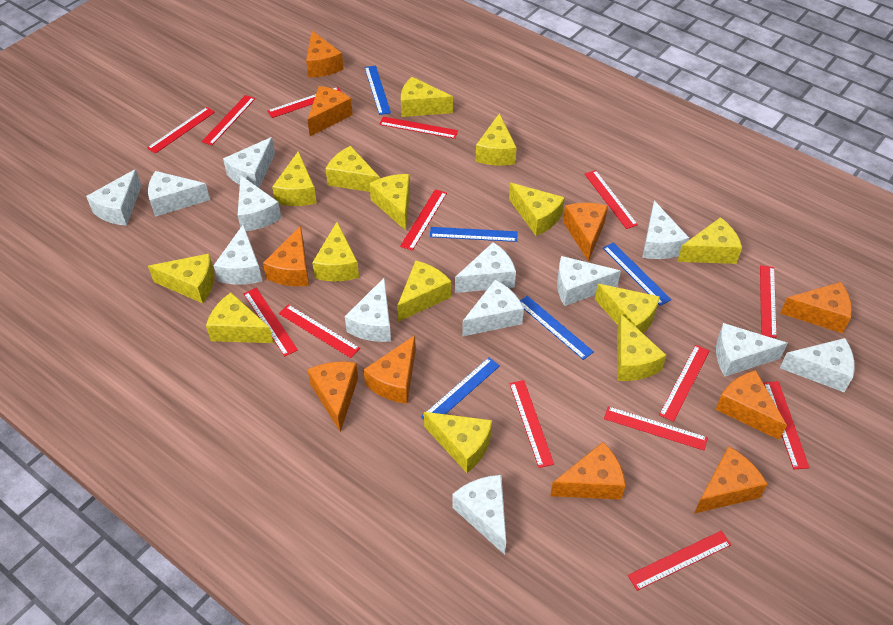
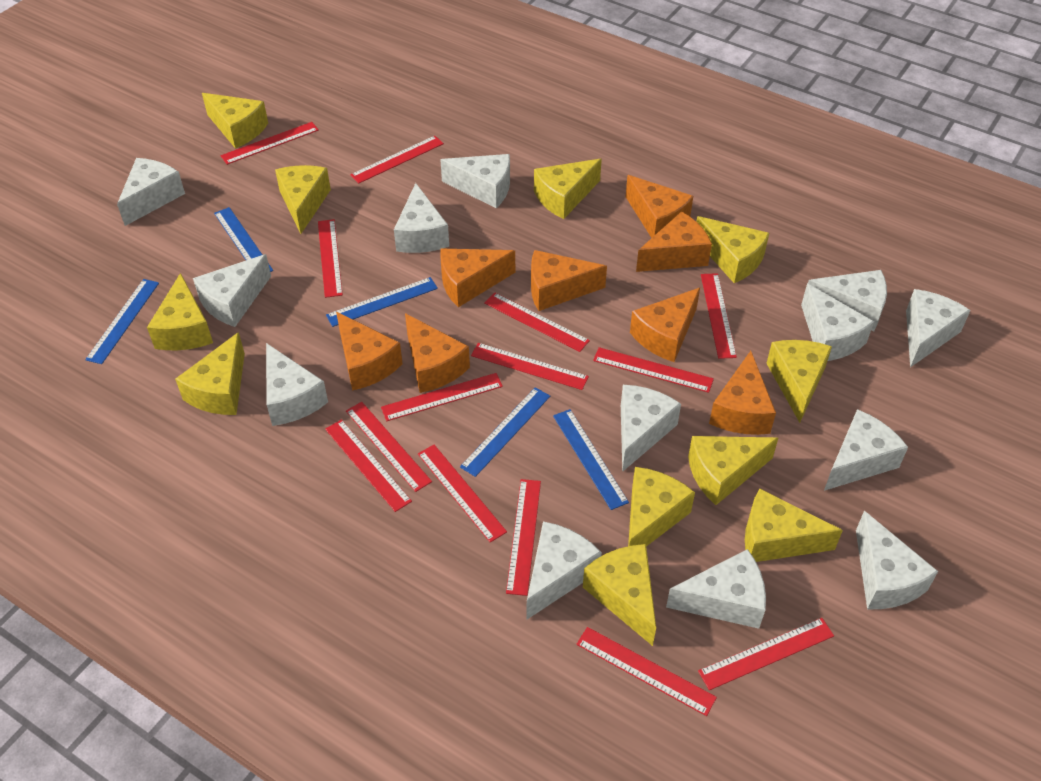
orange cheese: 10 -> 8
yellow cheese: 14 -> 11

